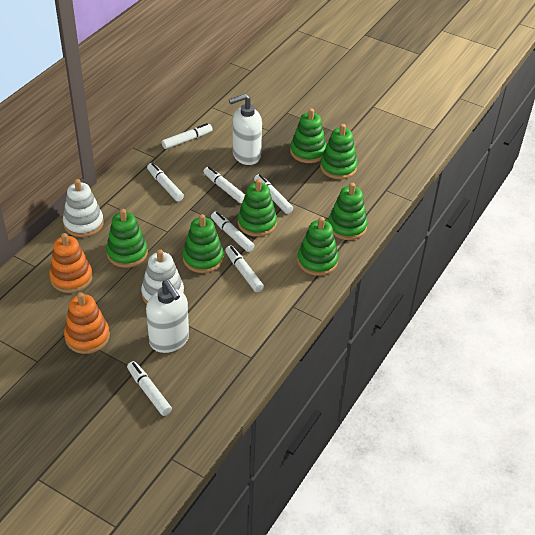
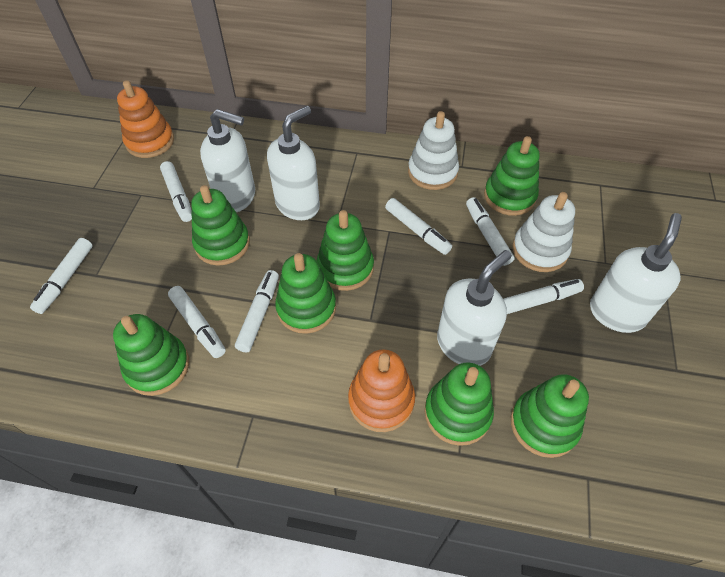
white soap dispenser: 2 -> 4

